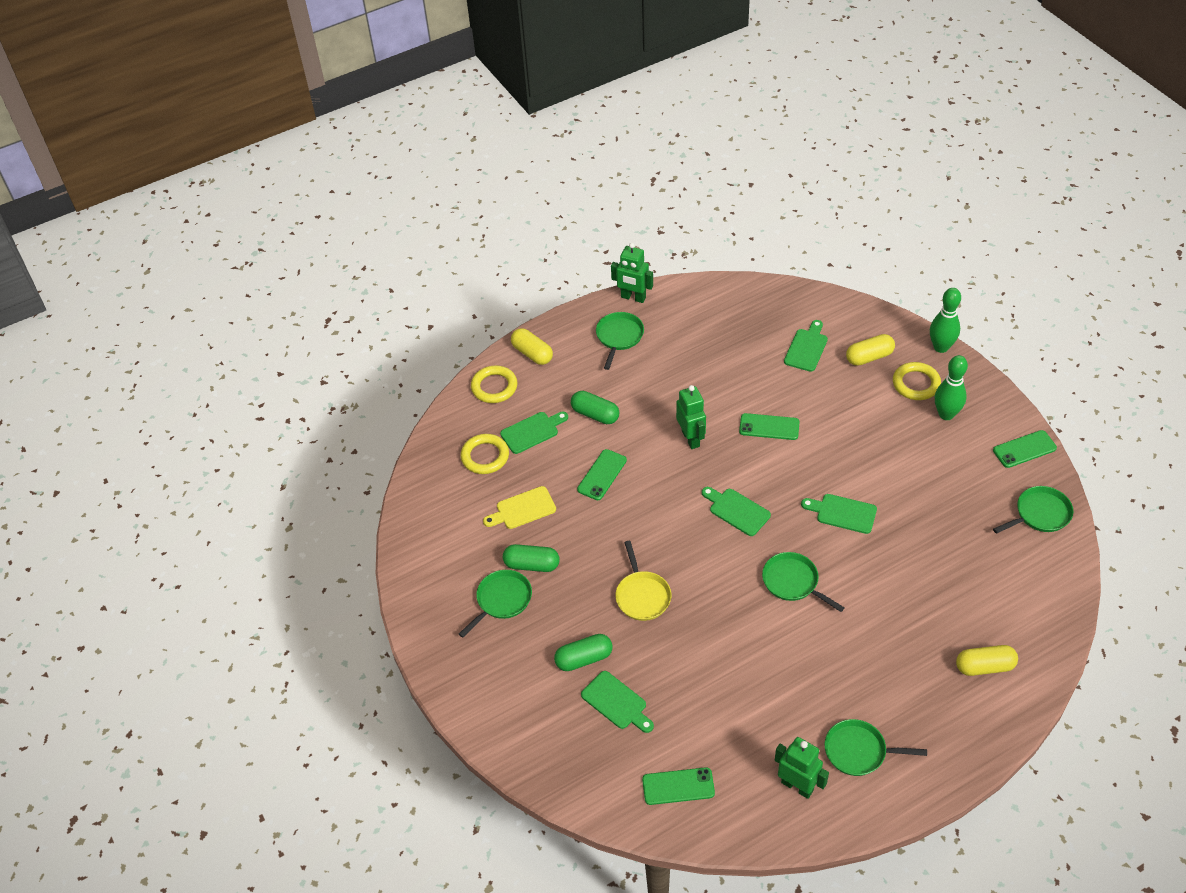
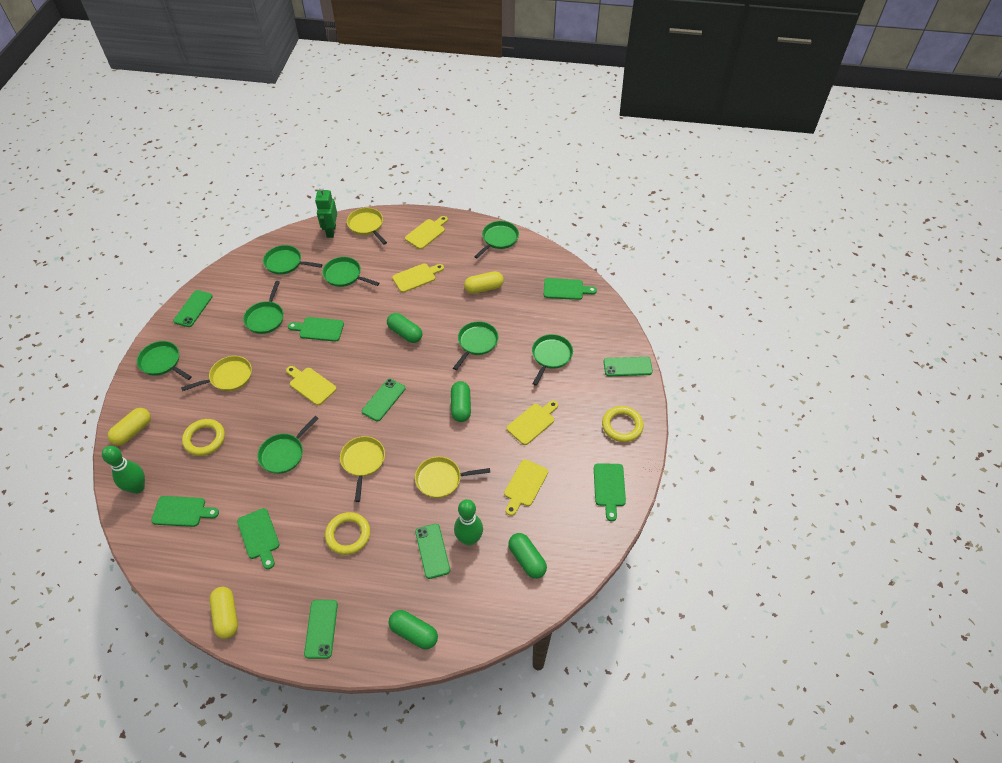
green capsule: 3 -> 4
green pan: 5 -> 8
green phone: 4 -> 5
green robot: 3 -> 1
yellow cutting board: 1 -> 5
yellow pan: 1 -> 4

